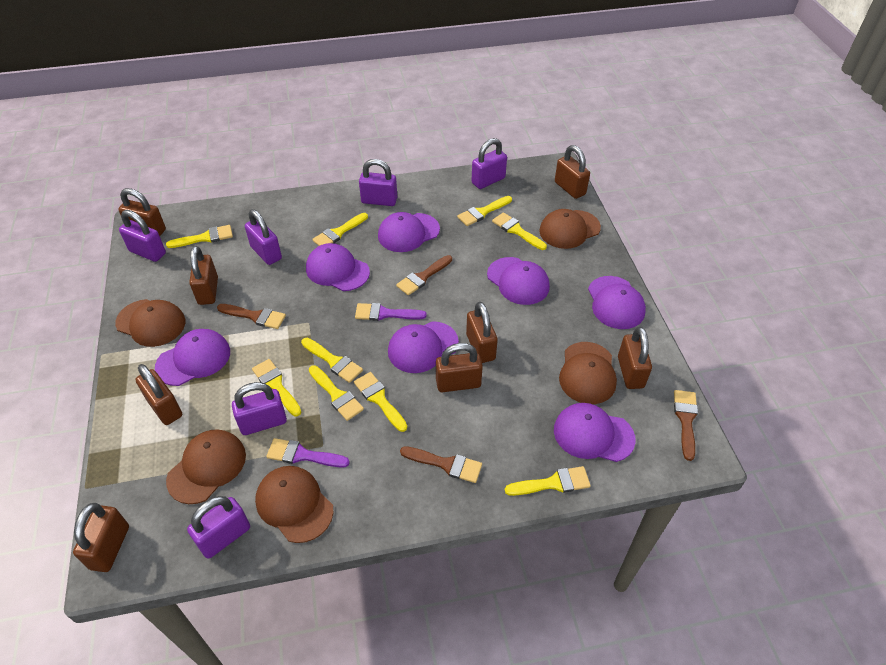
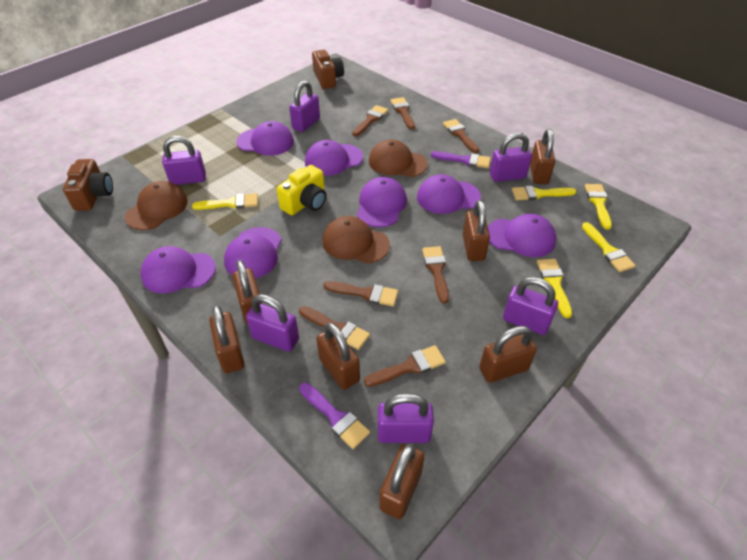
brown brush: 4 -> 7
brown camera: 0 -> 2
brown cap: 5 -> 3
brown padlock: 8 -> 7
yellow brush: 9 -> 5
yellow camera: 0 -> 1

